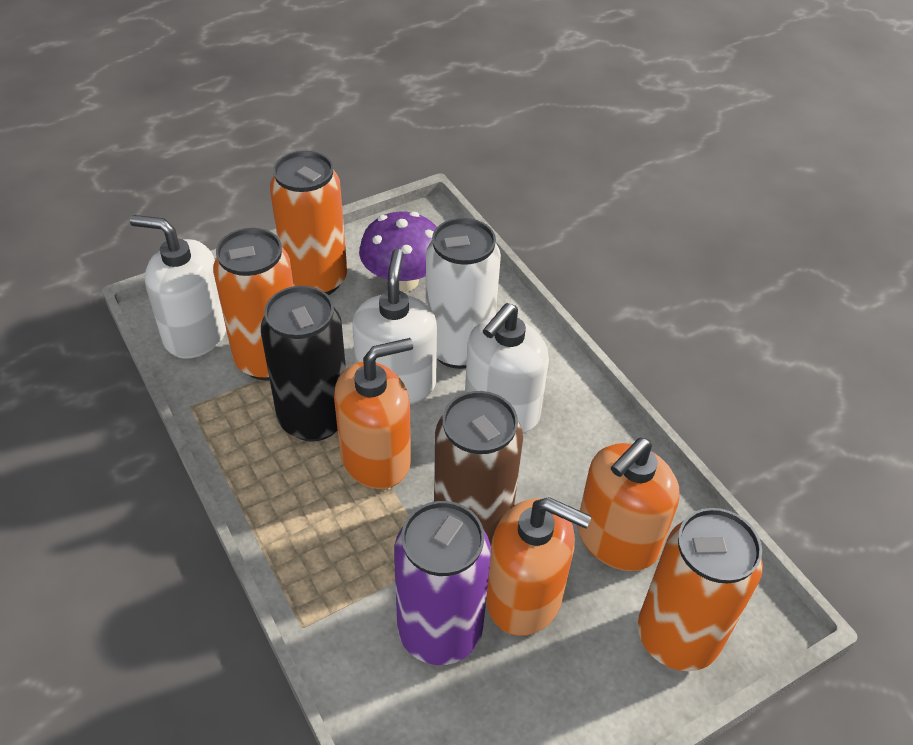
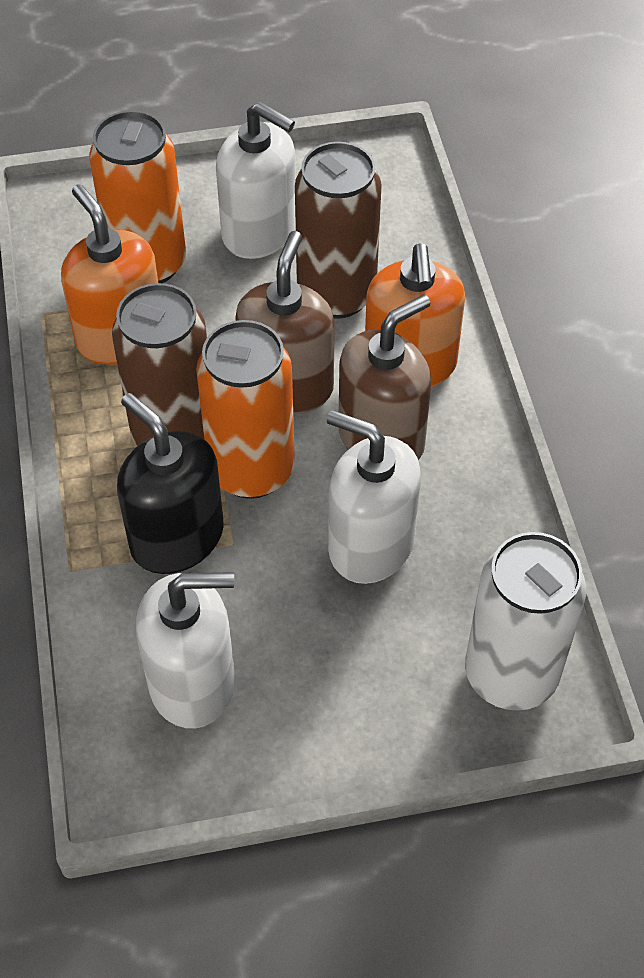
black can: 1 -> 0
black soap dispenser: 0 -> 1
brown can: 1 -> 2
brown soap dispenser: 0 -> 2
orange can: 3 -> 2
orange soap dispenser: 3 -> 2
purple can: 1 -> 0
purple mushroom: 1 -> 0

